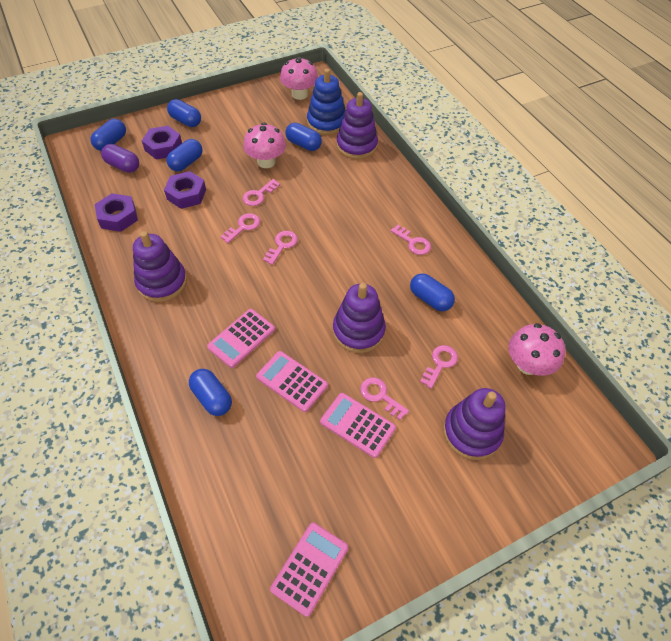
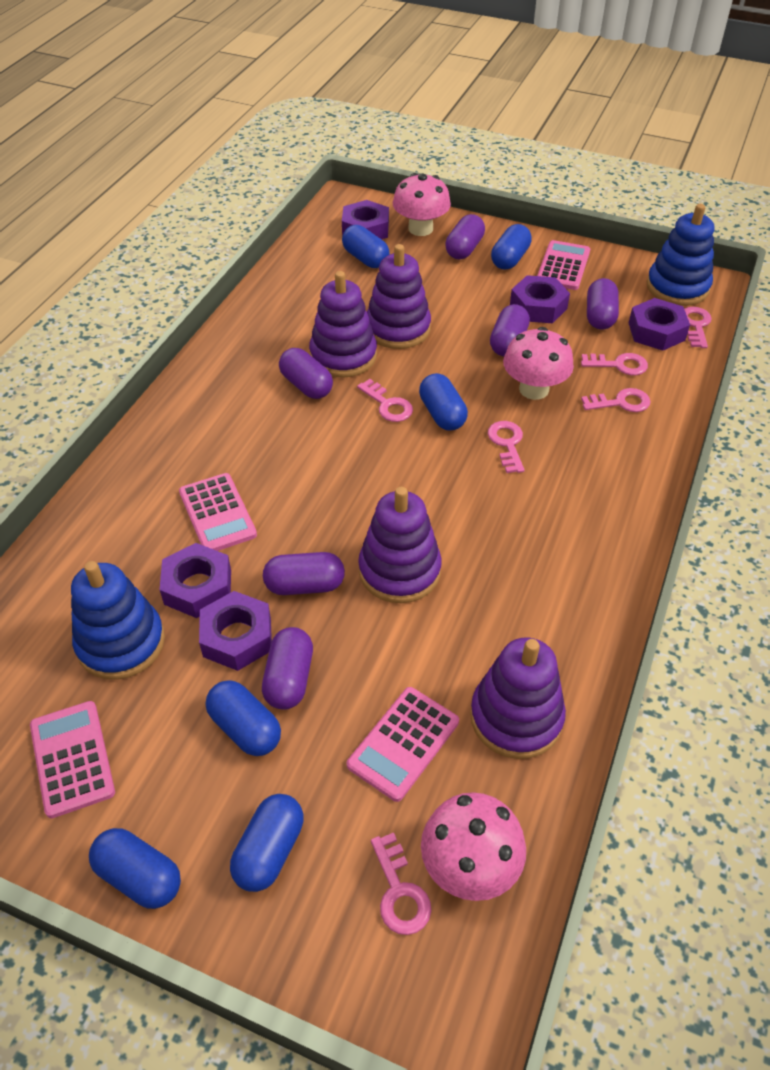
blue stacking toy: 1 -> 2
purple capsule: 1 -> 6
purple nut: 3 -> 5

